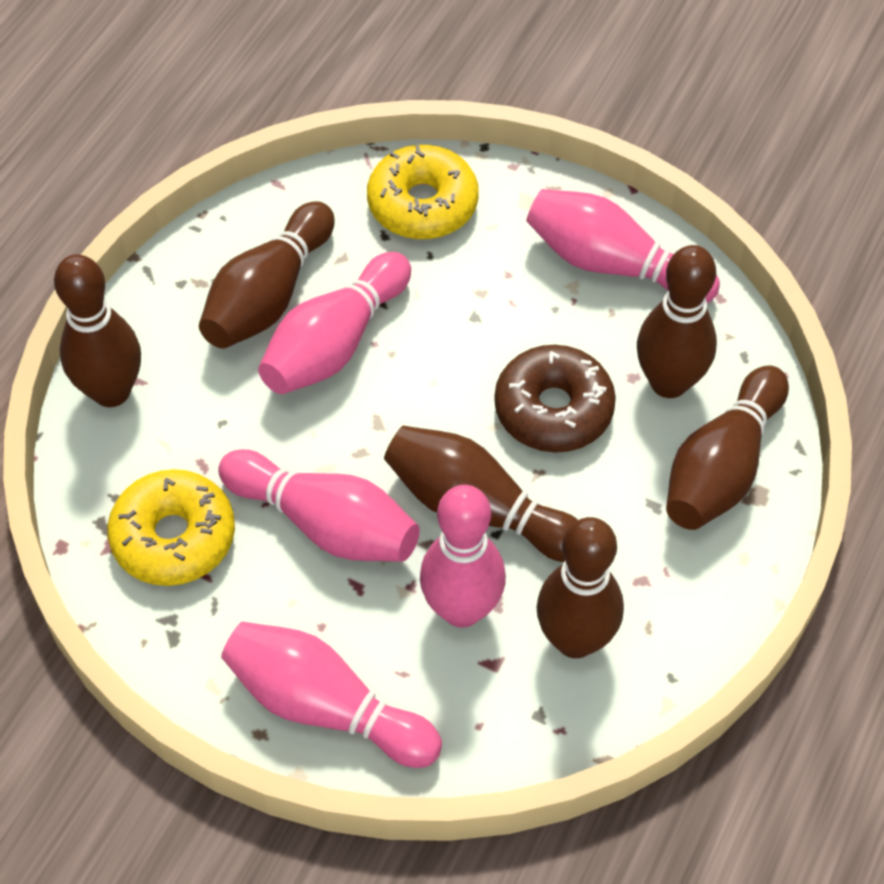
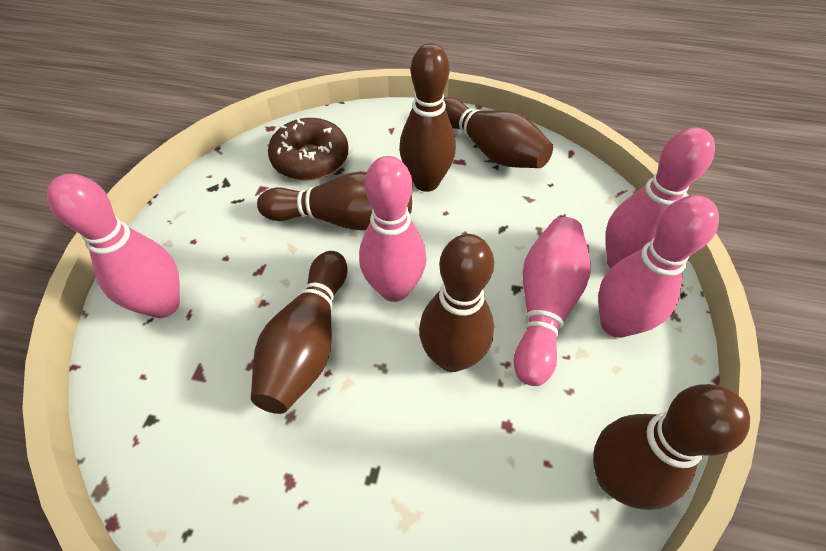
yellow donut: 2 -> 0

